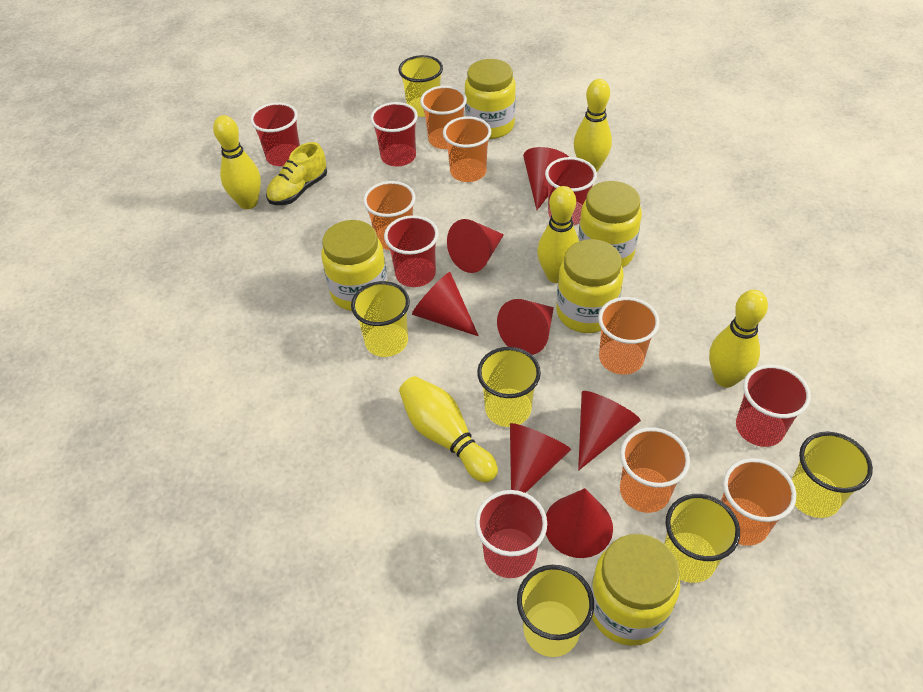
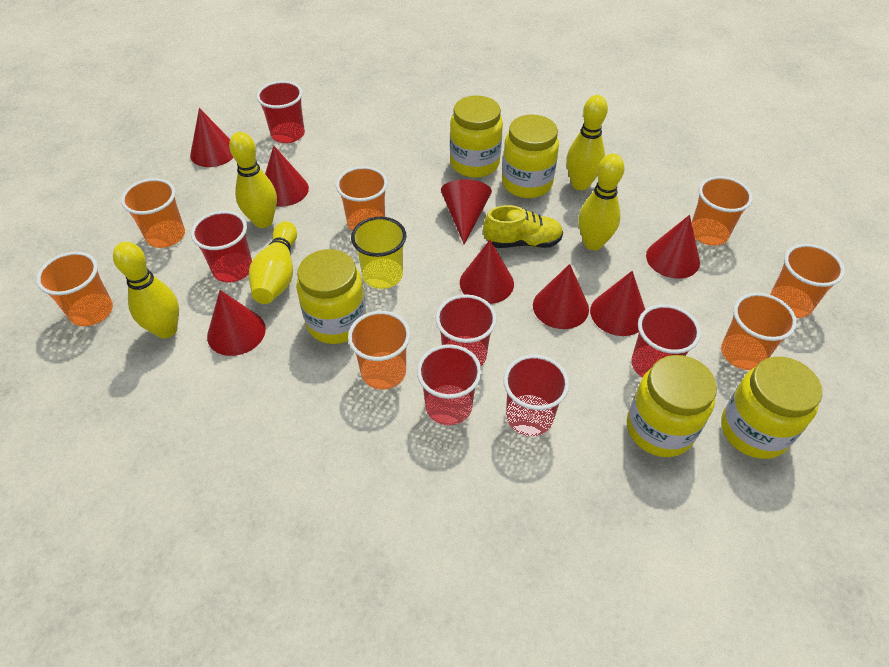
orange cup: 6 -> 7
red cone: 7 -> 8
yellow cup: 6 -> 1

